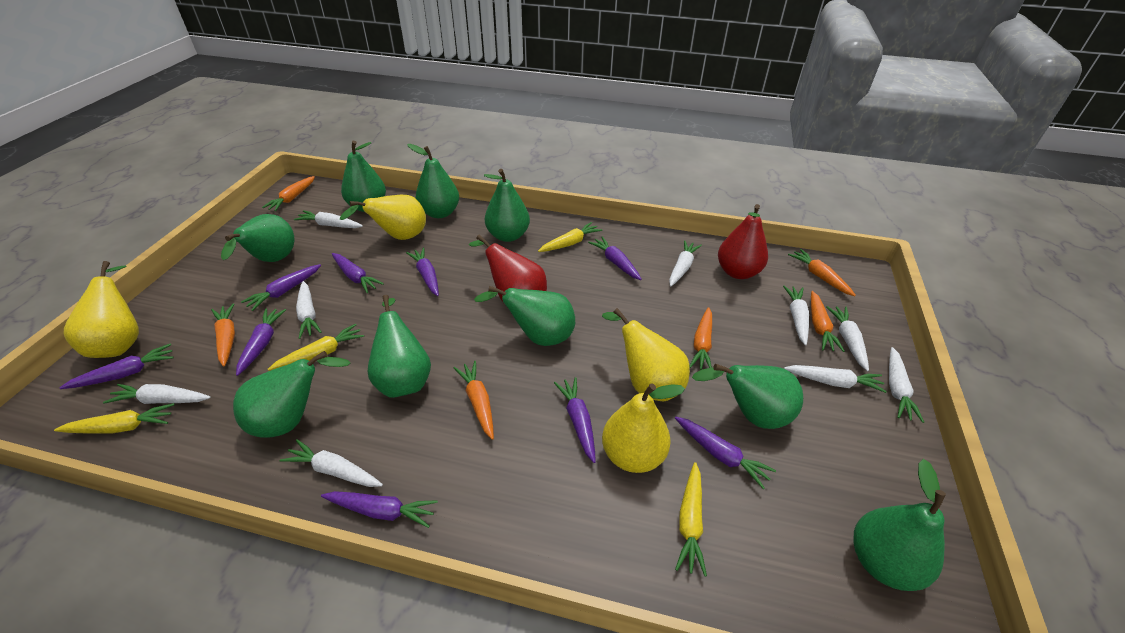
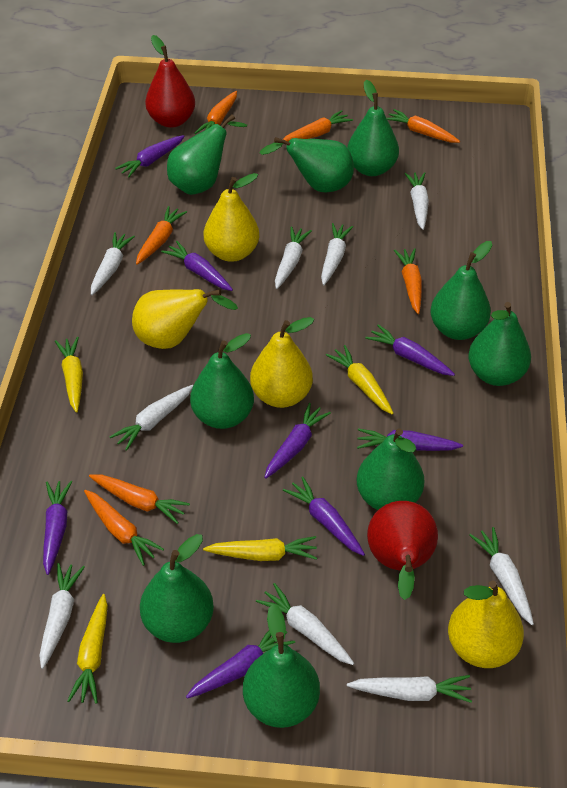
orange carrot: 6 -> 7
purple carrot: 9 -> 8

